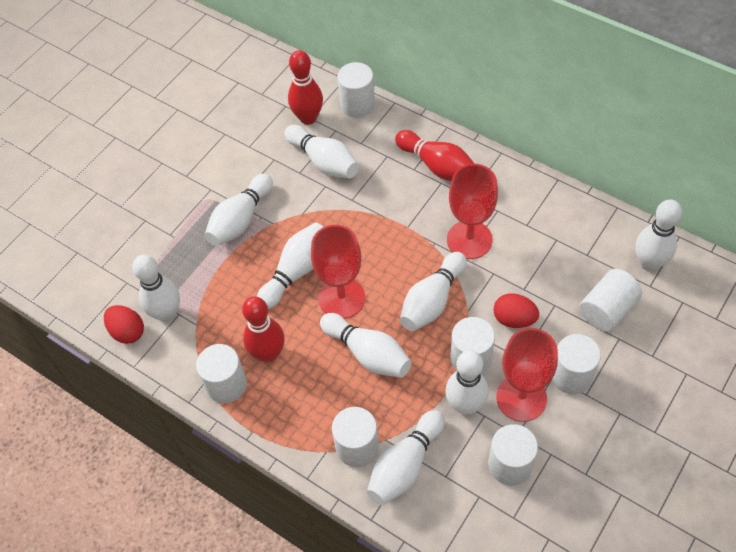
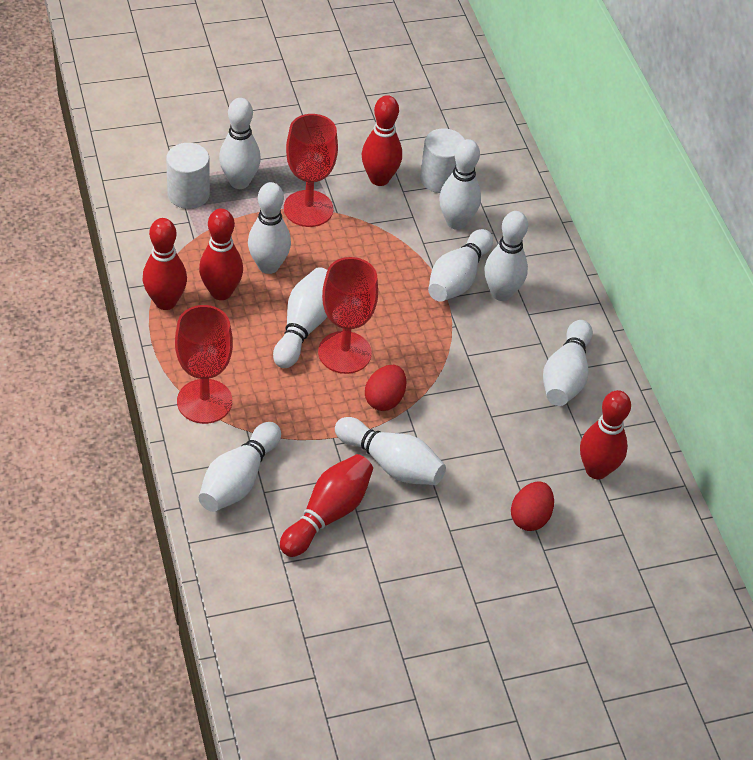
red bowling pin: 3 -> 5
white cylinder: 7 -> 2

